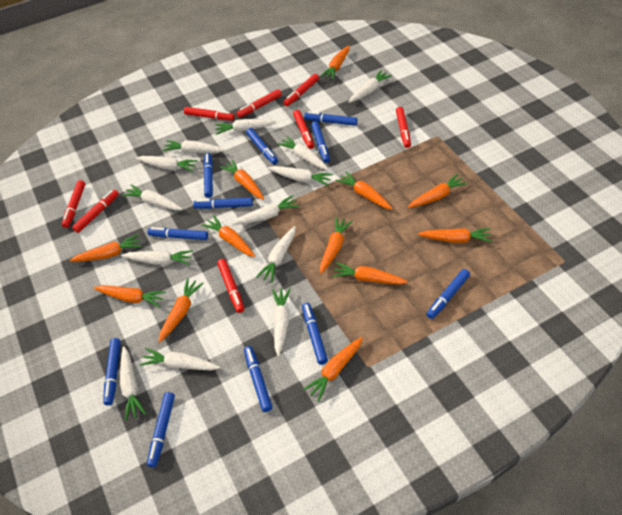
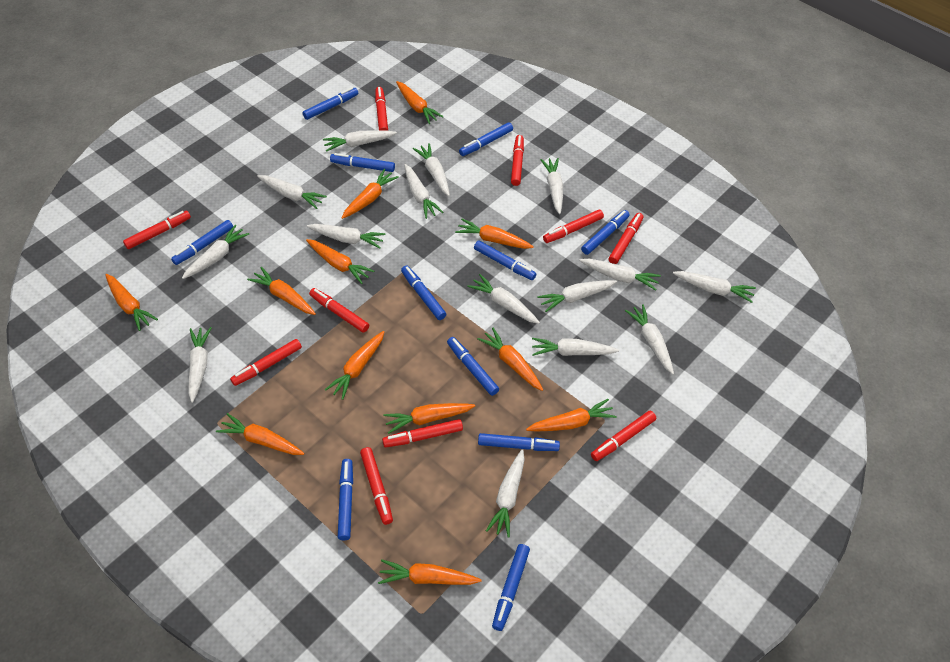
red marker: 8 -> 10
white carrot: 13 -> 15

